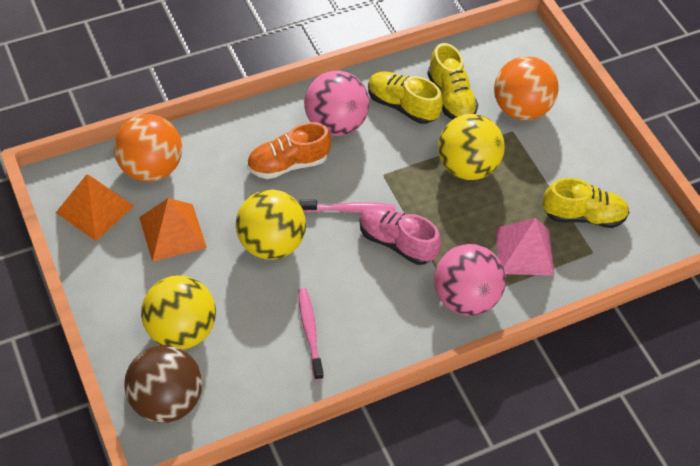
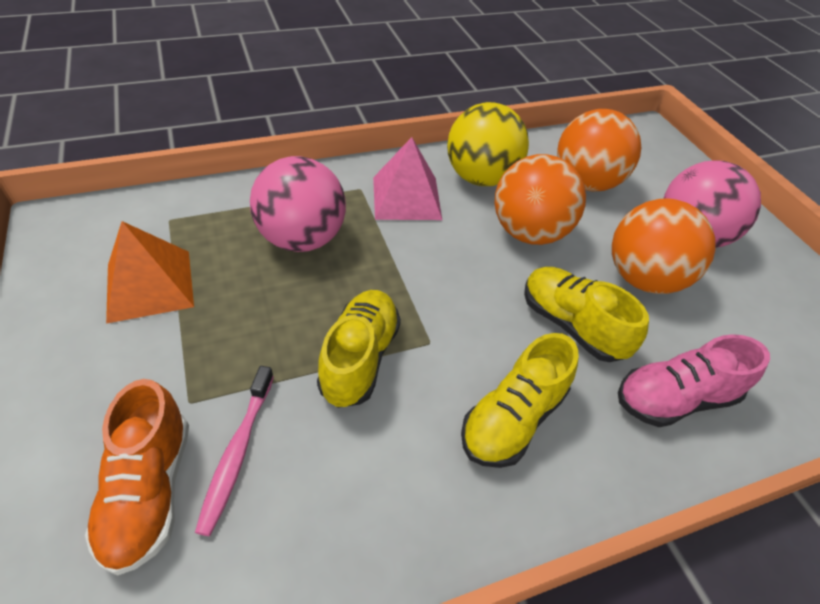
brown ball: 1 -> 0
orange ball: 2 -> 3
orange pyramid: 2 -> 1
pink toothbrush: 2 -> 1
yellow ball: 3 -> 1

